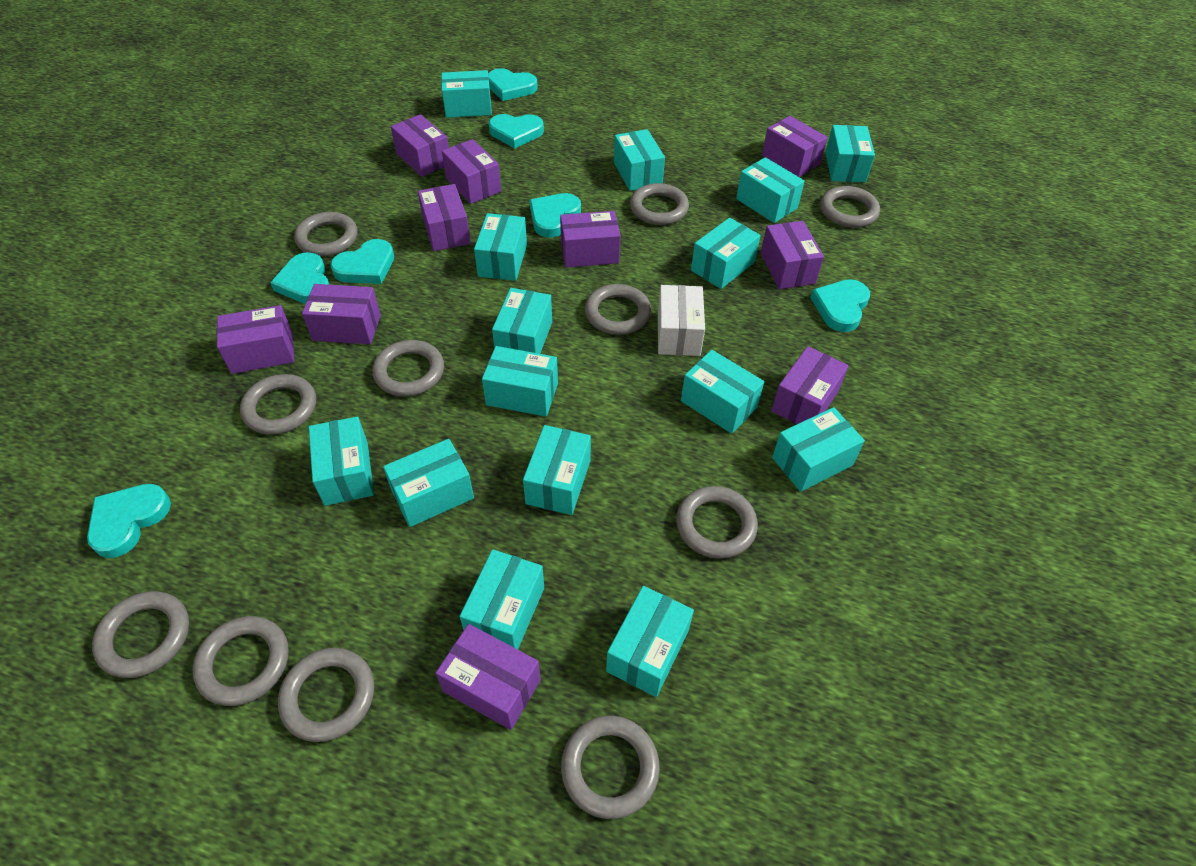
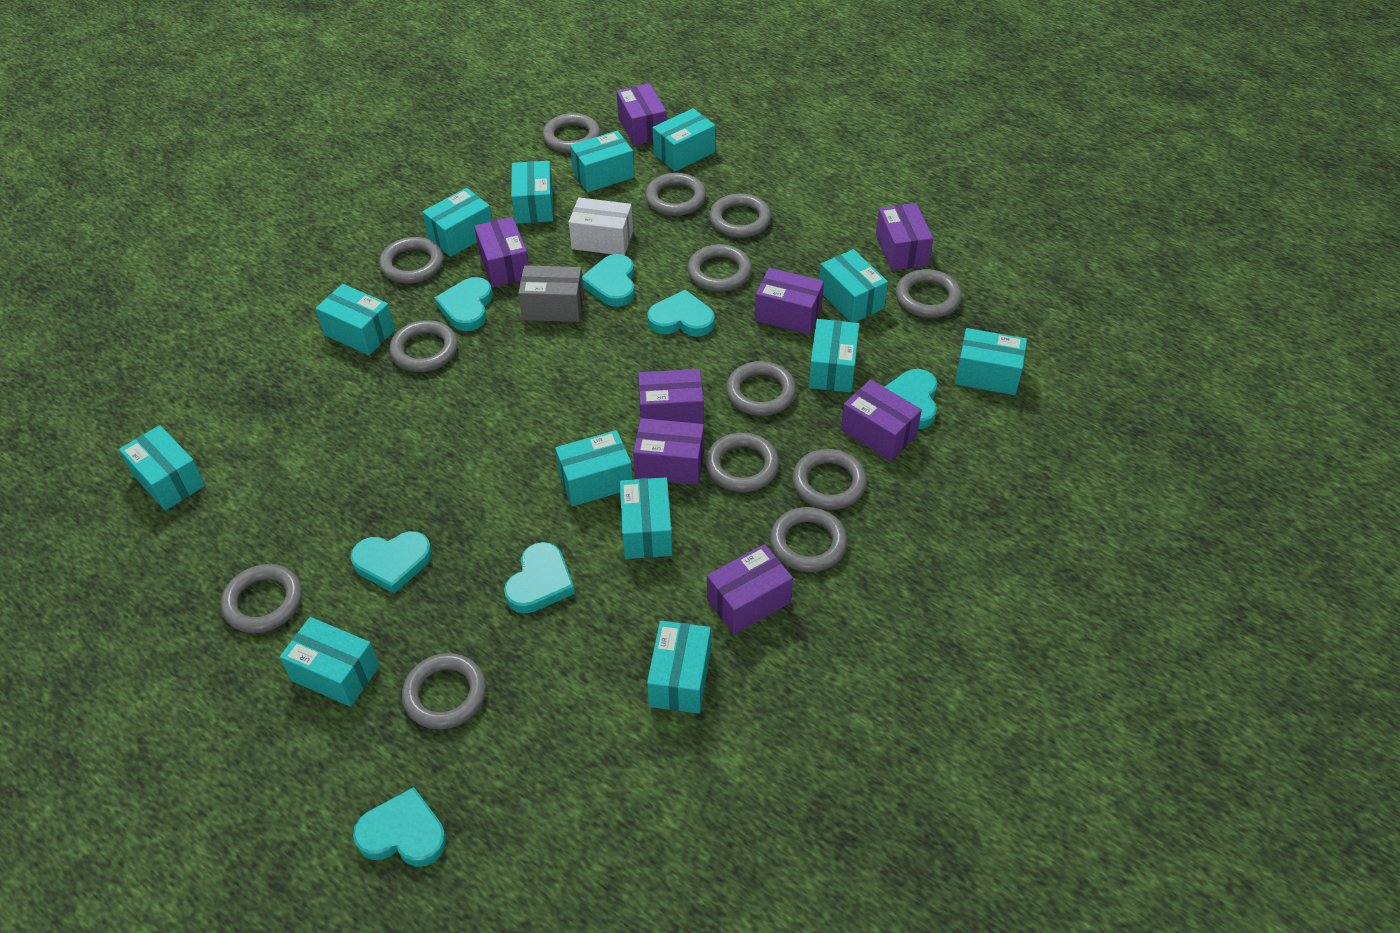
grey box: 0 -> 1
grey ring: 11 -> 13
purple box: 10 -> 8
turquoise box: 15 -> 13

